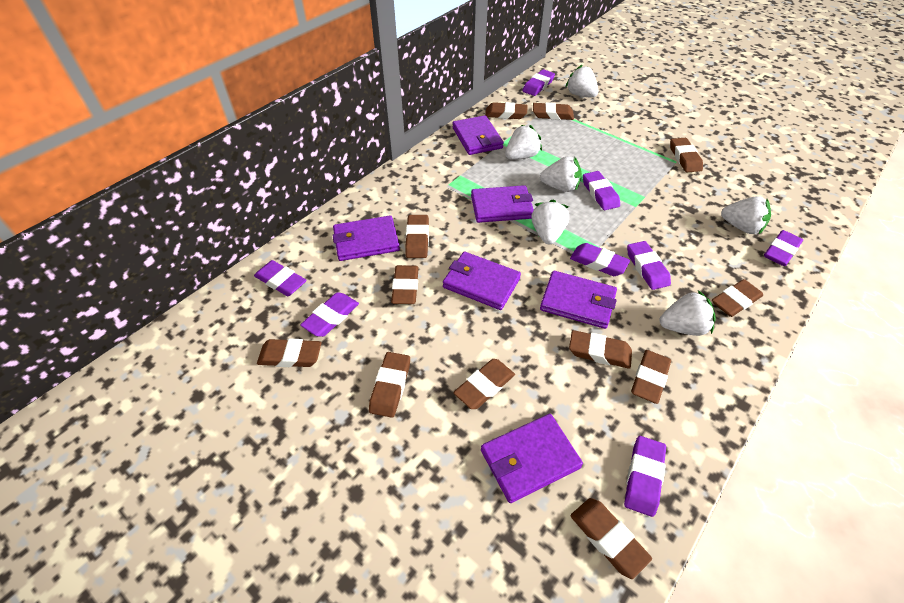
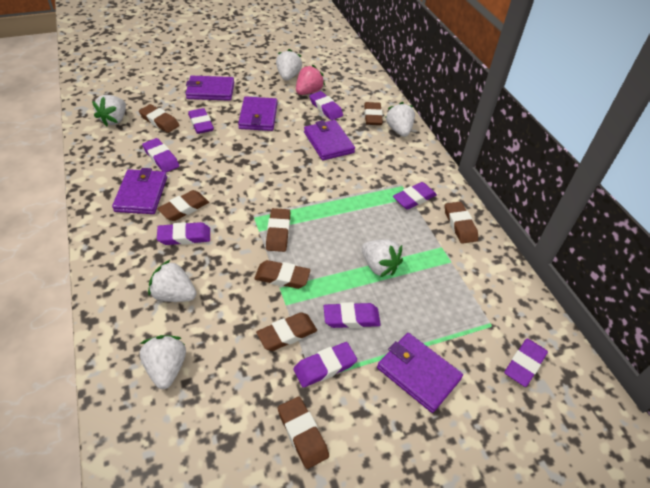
brown eraser: 12 -> 8
pink strawberry: 0 -> 1
purple wallet: 6 -> 5

